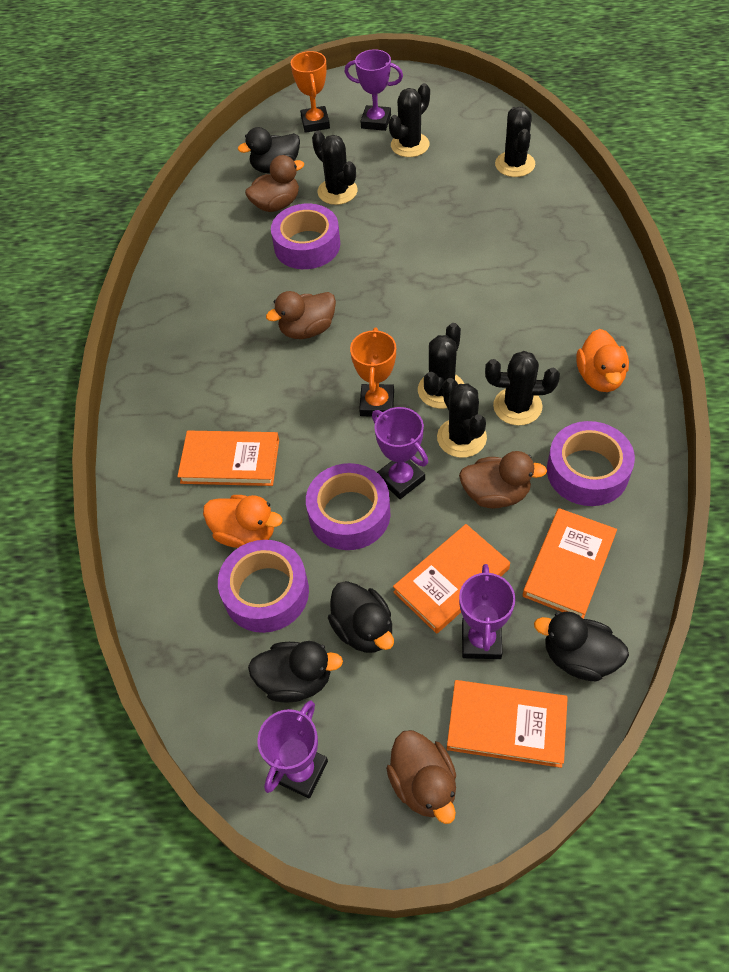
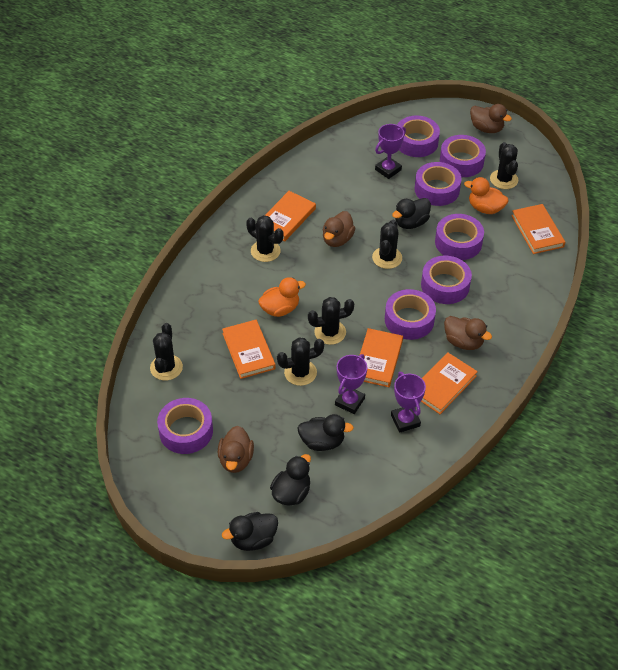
orange book: 4 -> 5
orange trophy: 2 -> 0
purple tape: 4 -> 7
purple trophy: 4 -> 3

